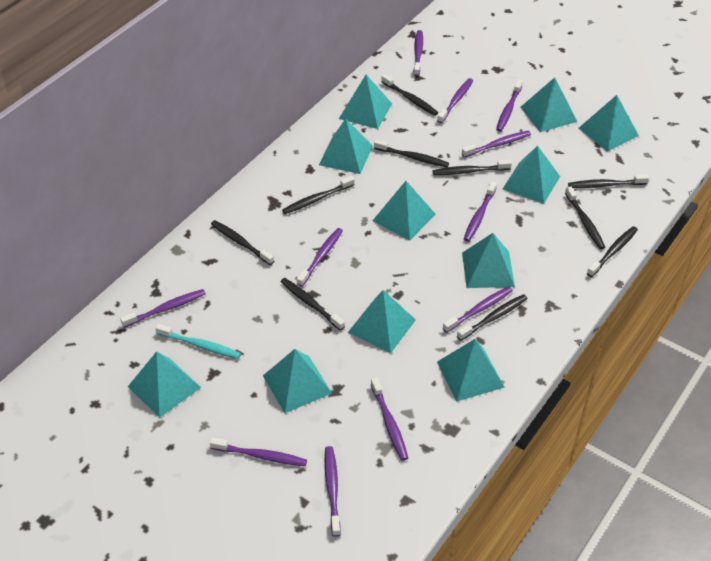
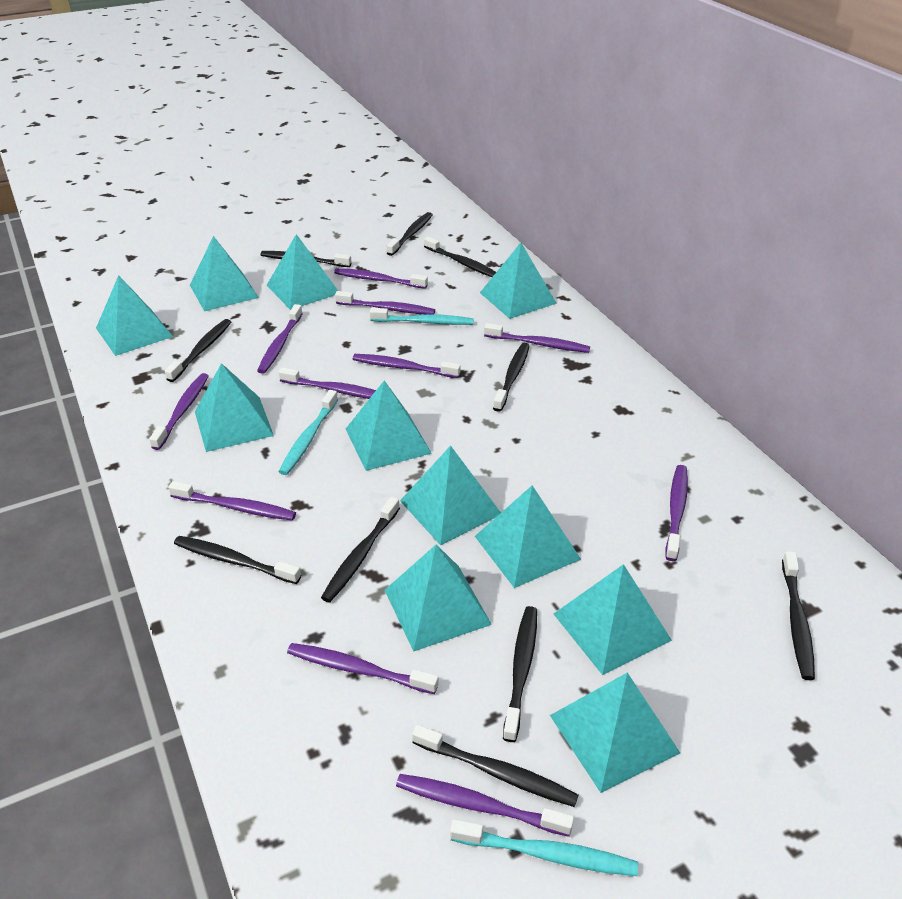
turquoise toothbrush: 1 -> 3

